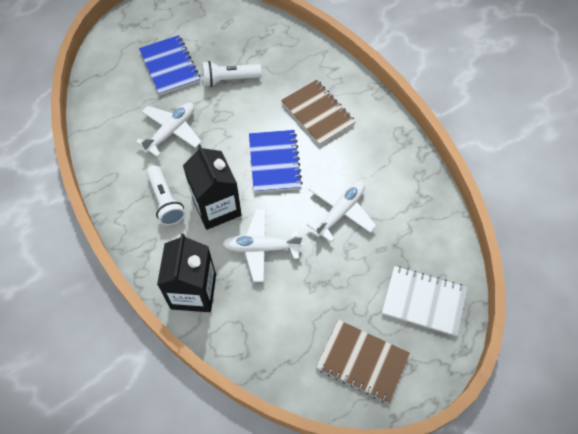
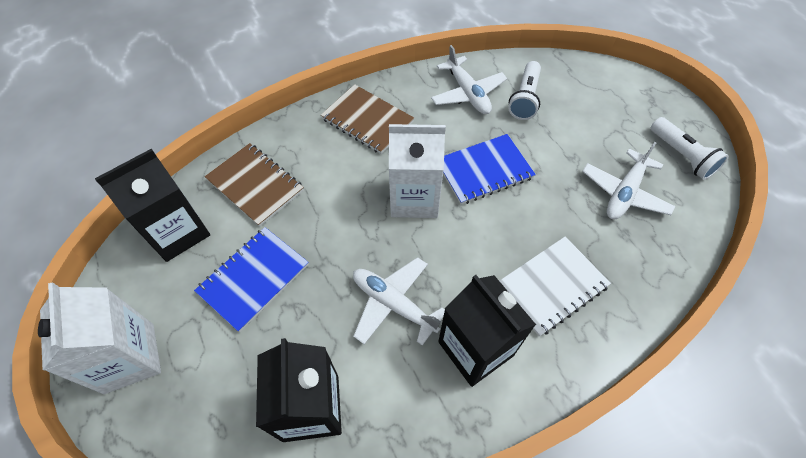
black carton: 2 -> 3
white carton: 0 -> 2

